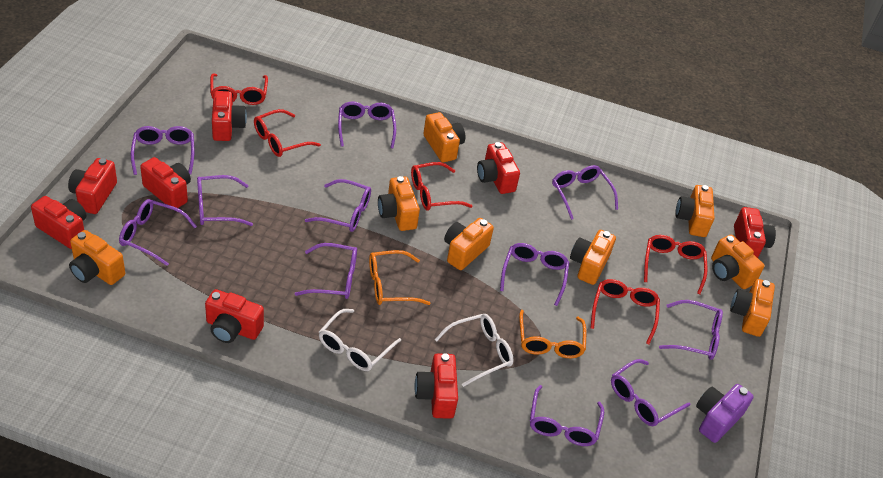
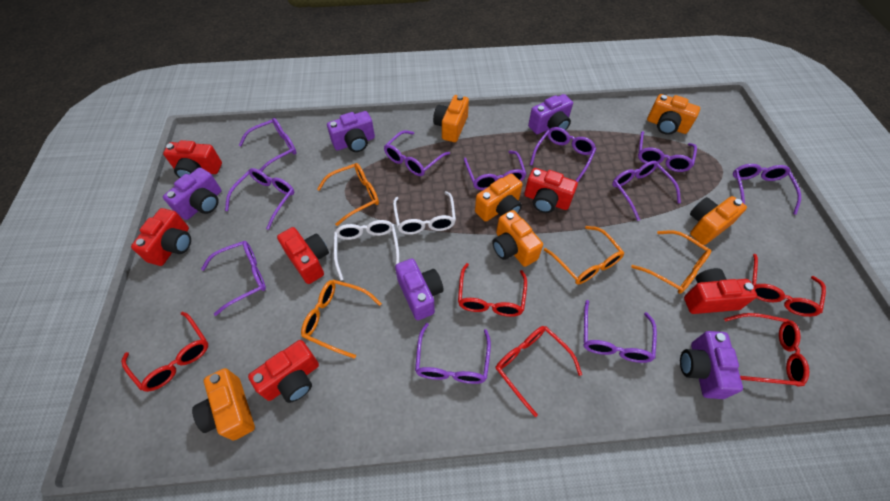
orange camera: 8 -> 6
orange glasses: 2 -> 4
purple camera: 1 -> 5
red camera: 8 -> 6

